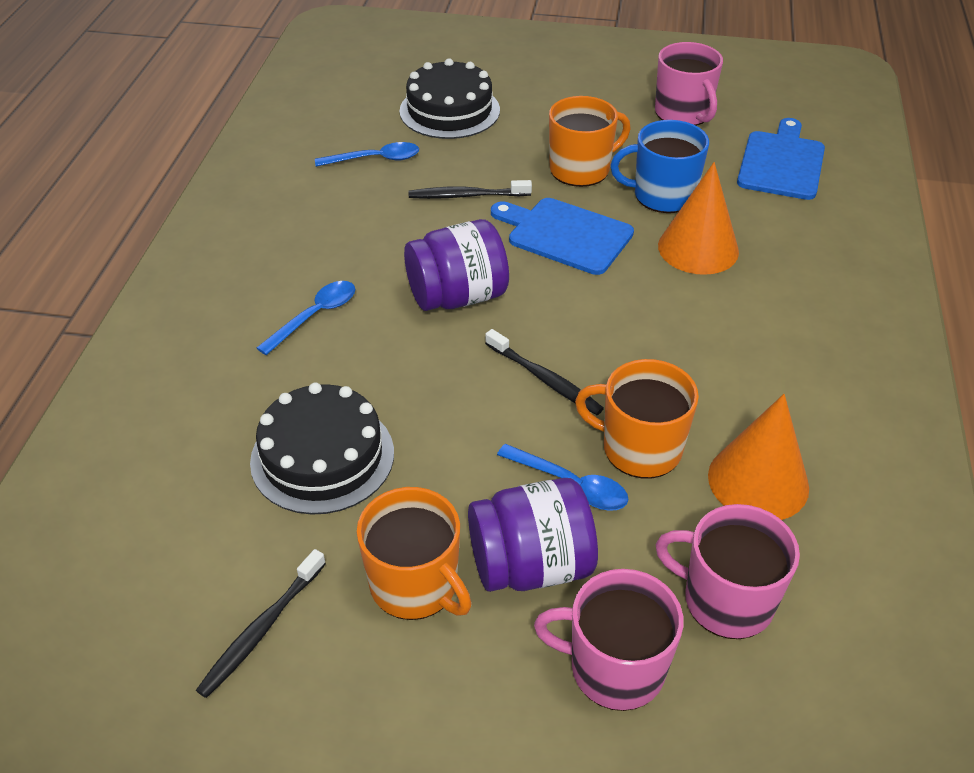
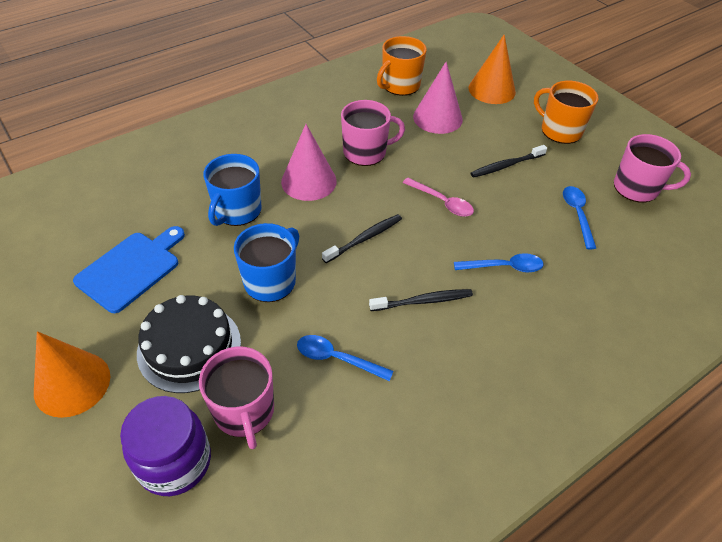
black cake: 2 -> 1
blue cutting board: 2 -> 1
blue mug: 1 -> 2
orange mug: 3 -> 2
pink cone: 0 -> 2
pink spoon: 0 -> 1
purple jar: 2 -> 1

